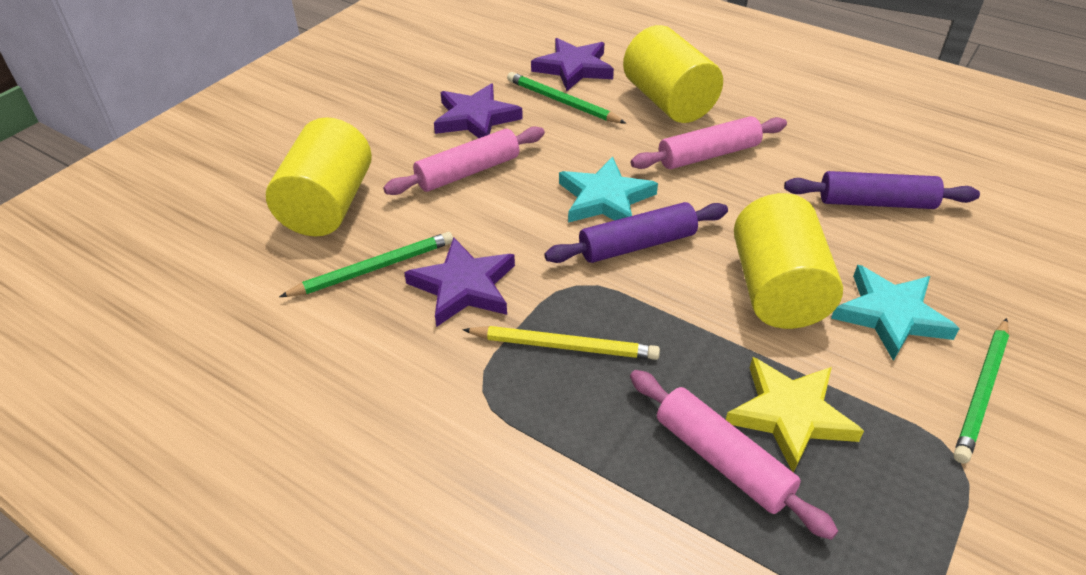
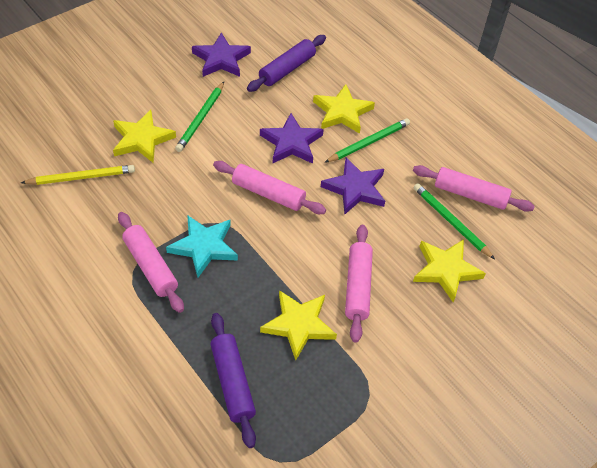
pink rolling pin: 3 -> 4
turquoise star: 2 -> 1
yellow cylinder: 3 -> 0
yellow star: 1 -> 4

